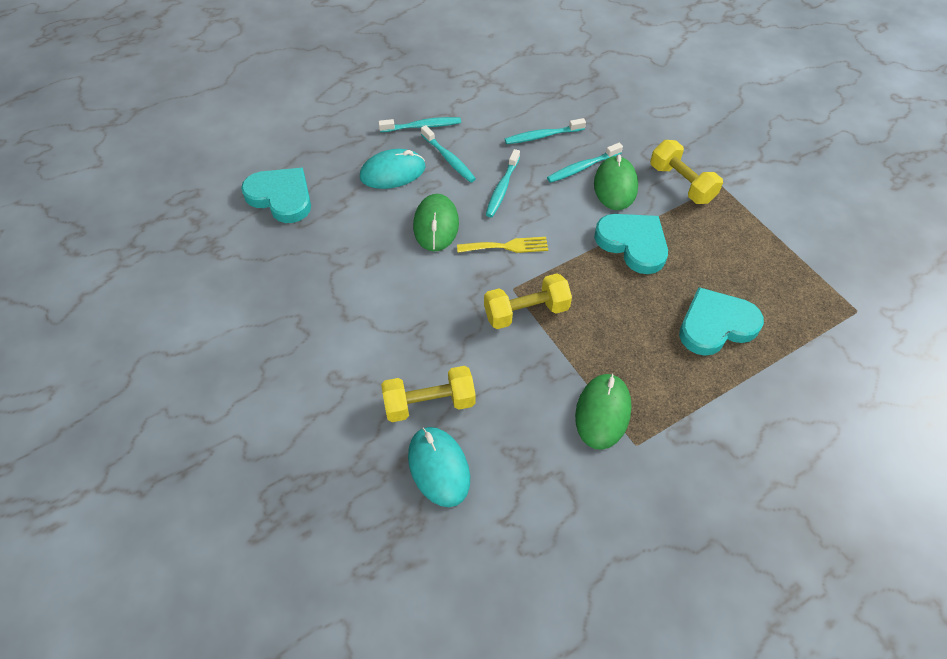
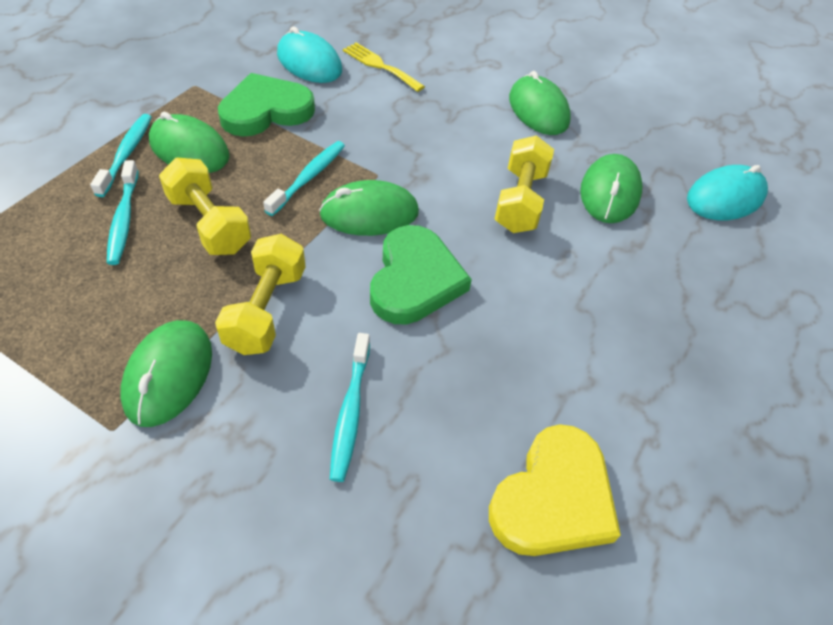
green heart: 0 -> 2
green mouse: 3 -> 5
turquoise heart: 3 -> 0
turquoise toothbrush: 5 -> 4
yellow heart: 0 -> 1

